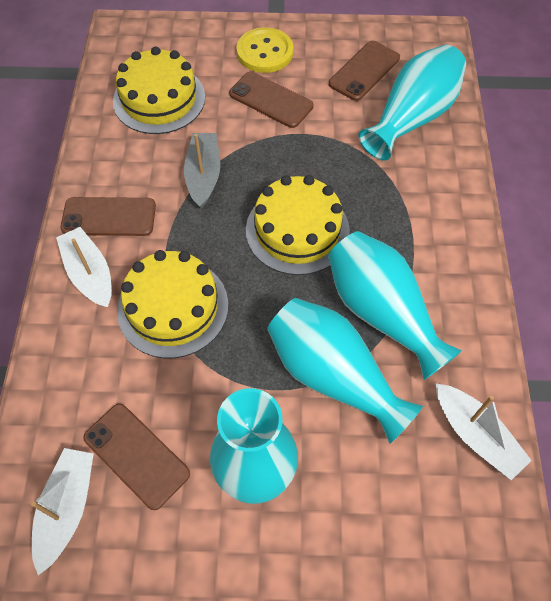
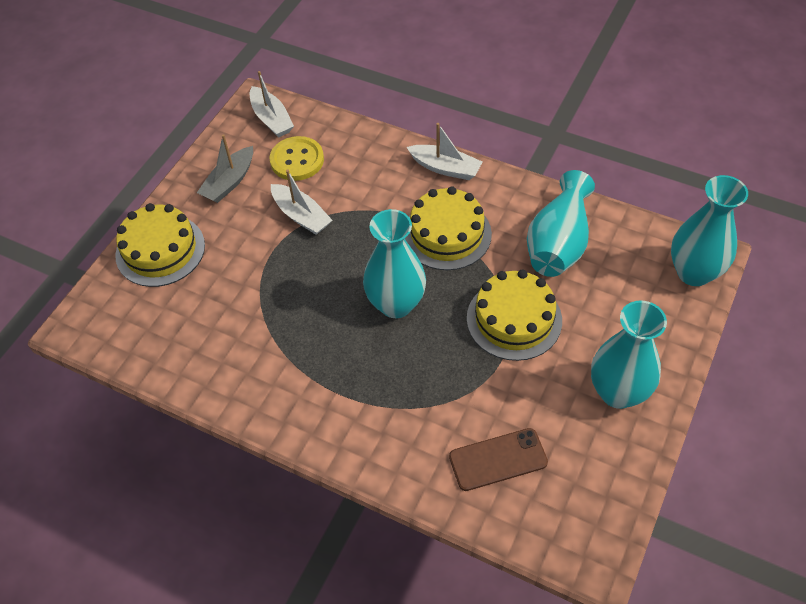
brown phone: 4 -> 1

